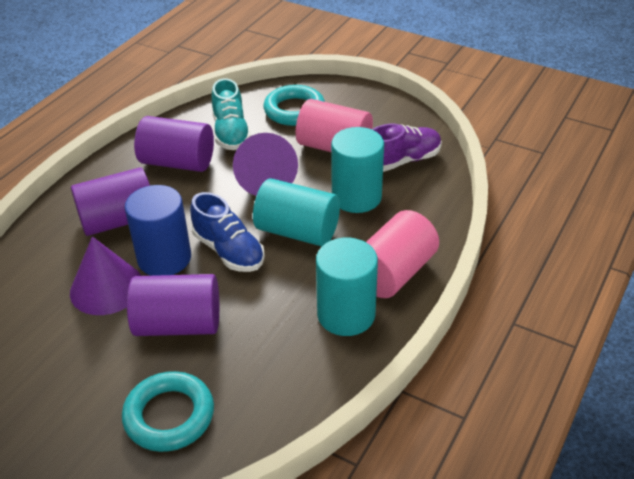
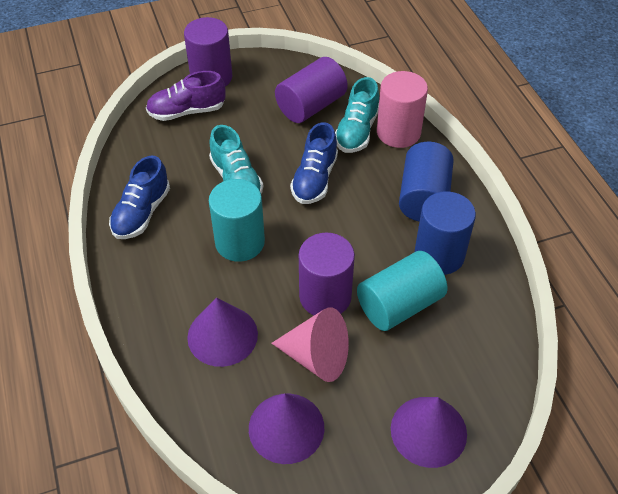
blue cylinder: 1 -> 2
blue shoe: 1 -> 2
pink cone: 0 -> 1
pink cylinder: 2 -> 1
purple cone: 2 -> 3
turquoise cylinder: 3 -> 2
turquoise ring: 2 -> 0
turquoise shoe: 1 -> 2

